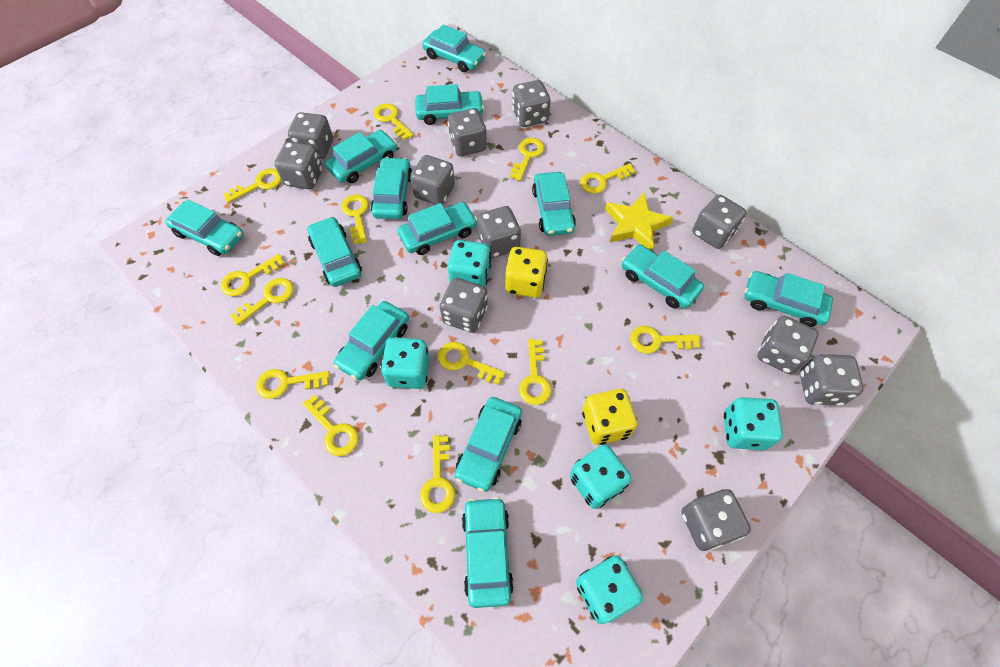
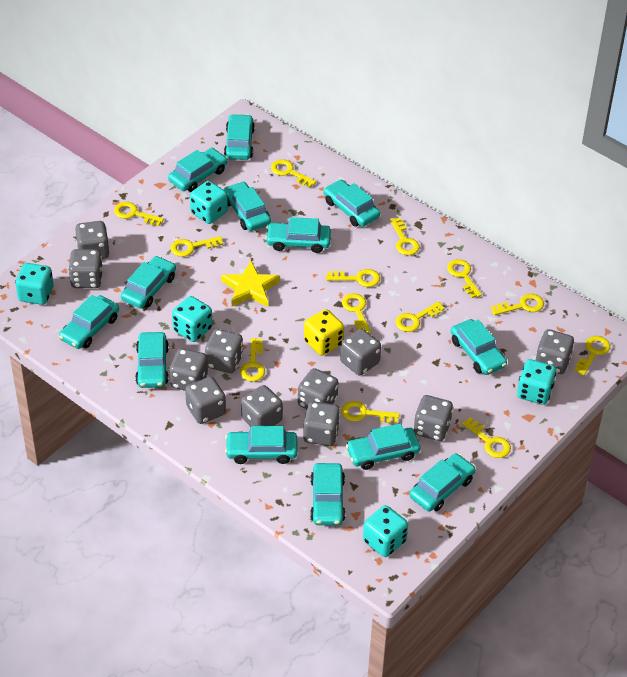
yellow dice: 2 -> 1

